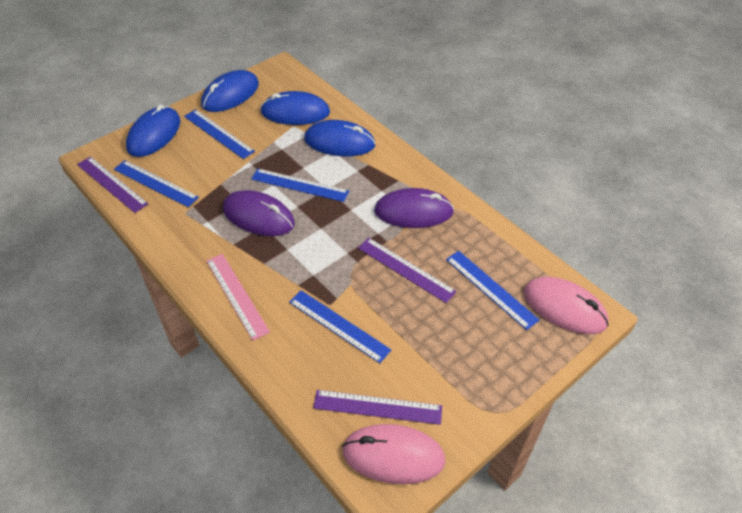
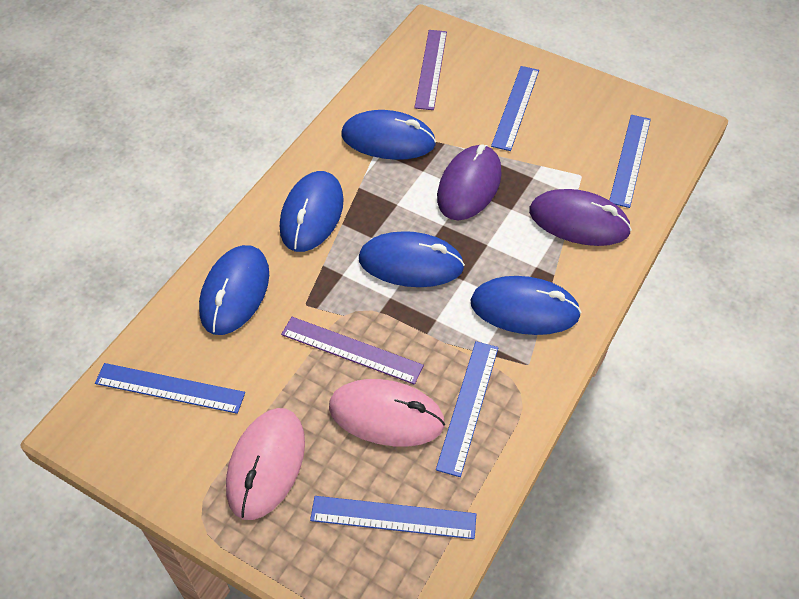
blue mouse: 4 -> 5
pink ruler: 1 -> 0
purple ruler: 3 -> 2

